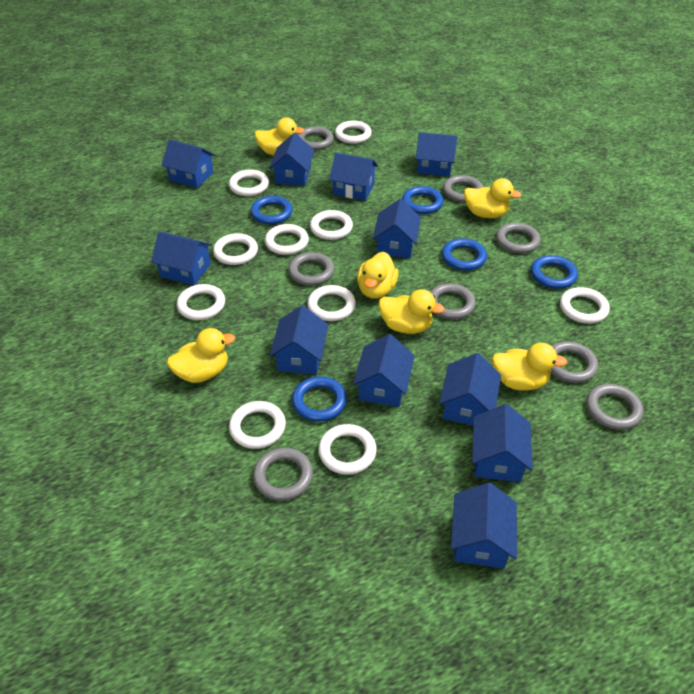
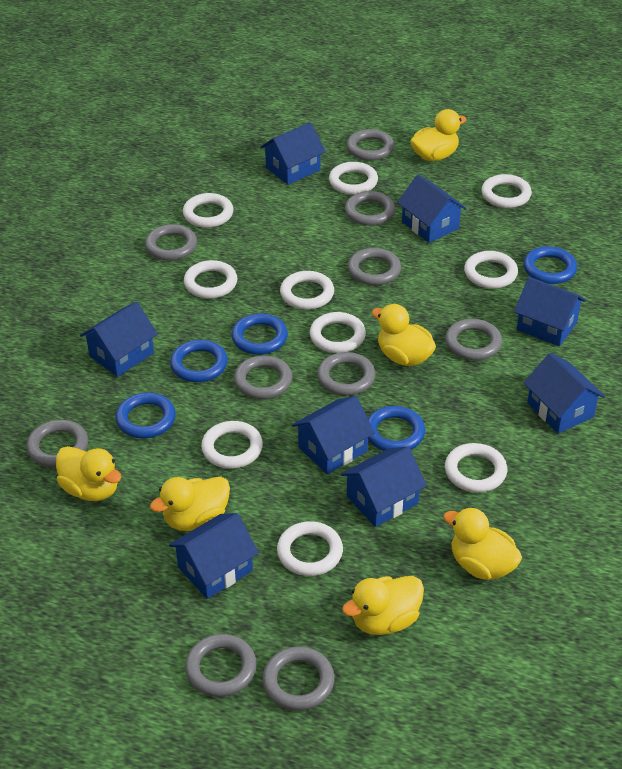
blue house: 11 -> 8
grey ring: 8 -> 10

